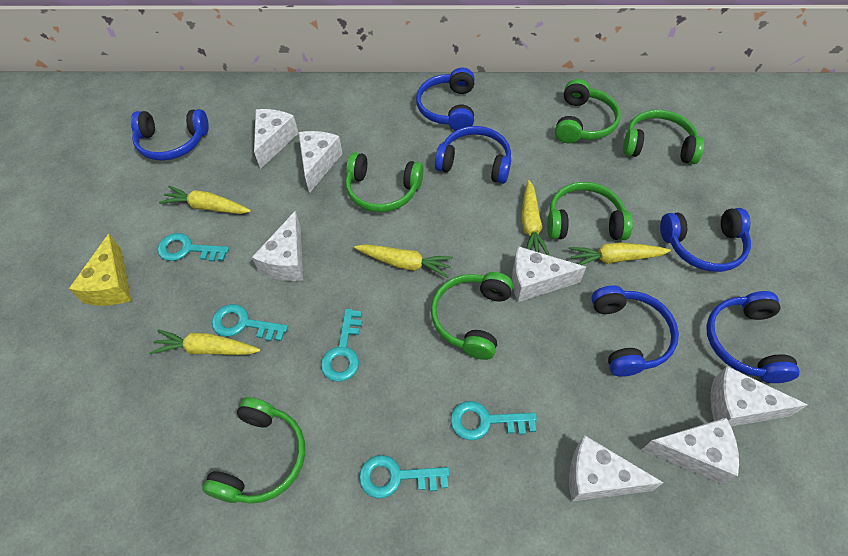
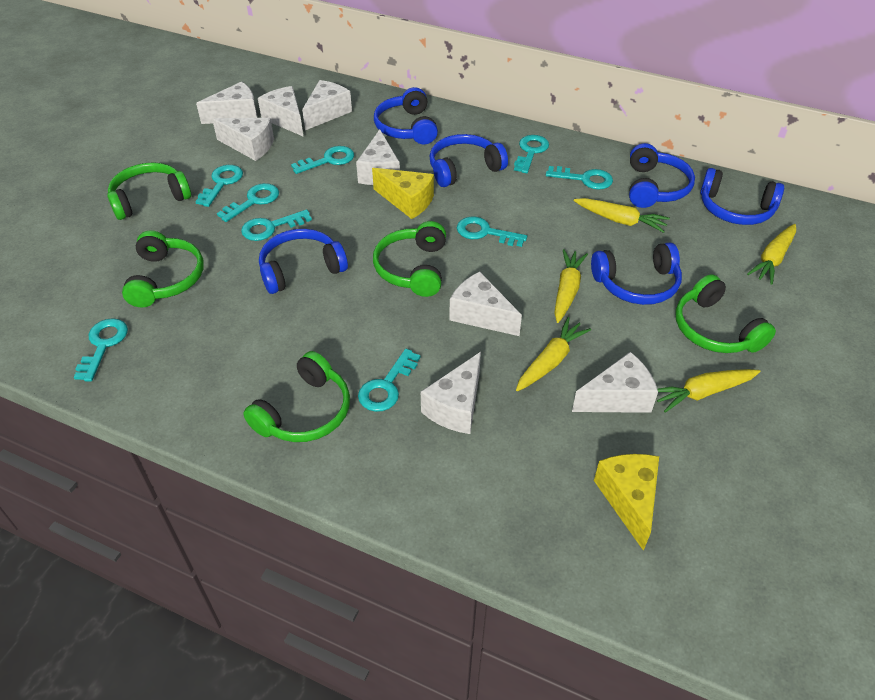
green headphones: 6 -> 5
turquoise key: 5 -> 9
white cheese: 7 -> 8
yellow cheese: 1 -> 2

